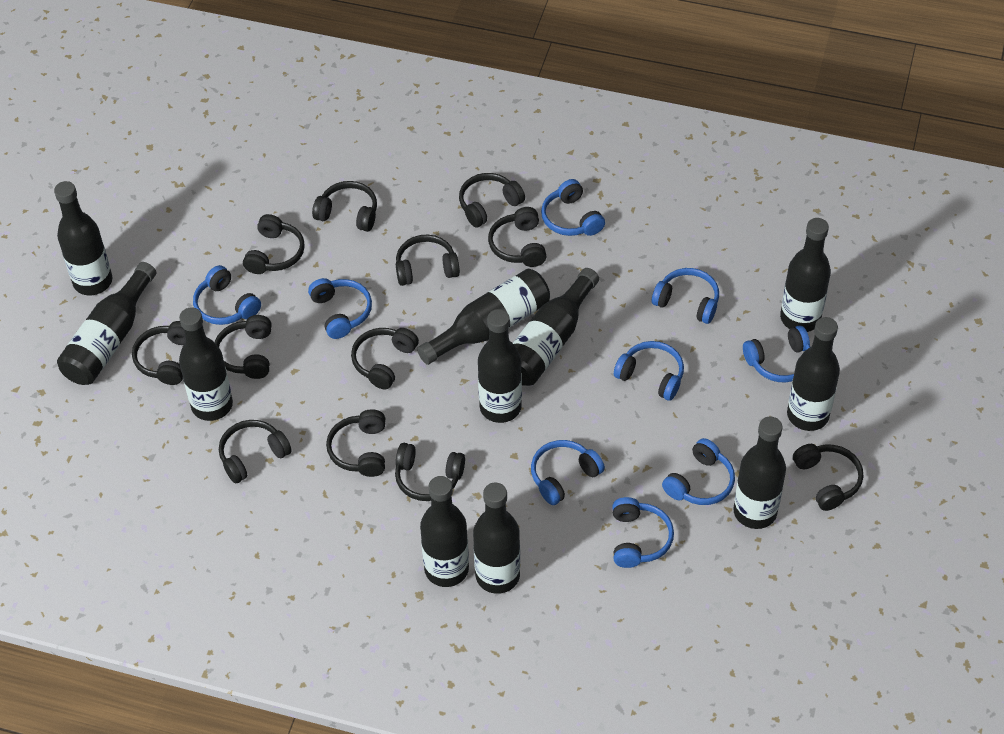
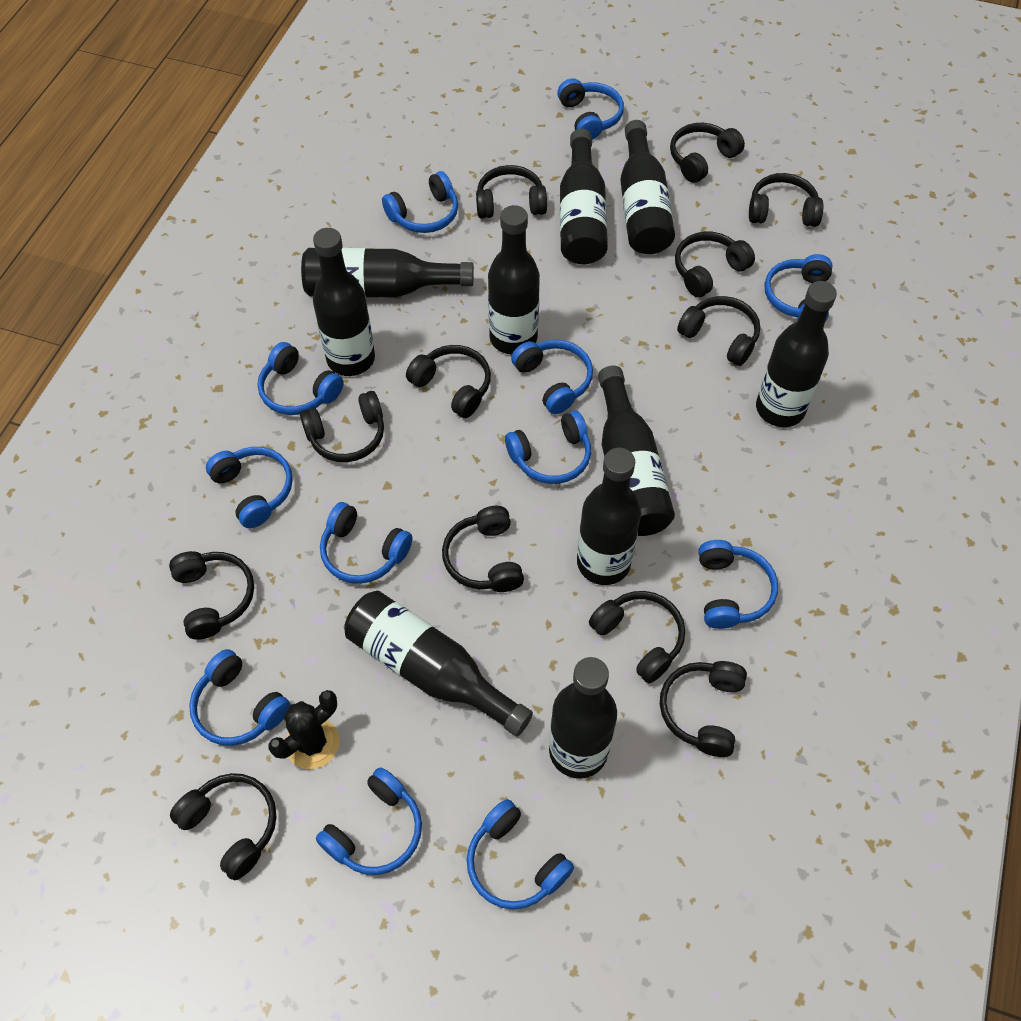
black bottle: 11 -> 10
black cactus: 0 -> 1
blue headphones: 9 -> 12

